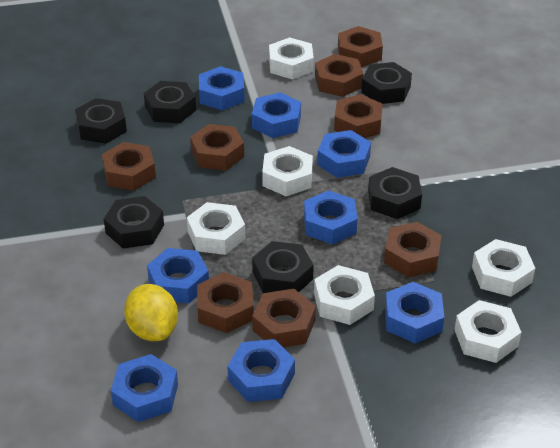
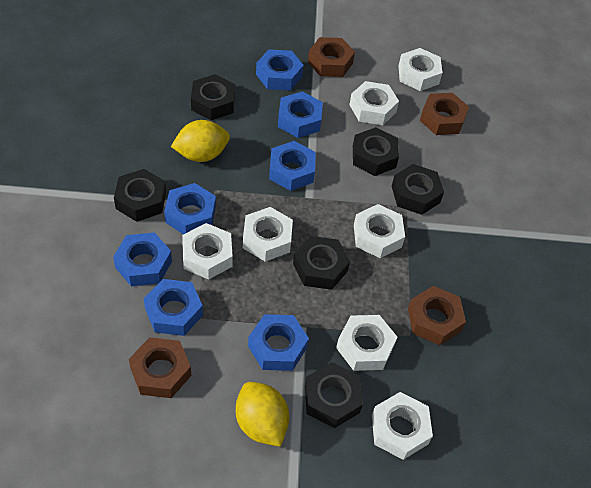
blue nut: 8 -> 7
brown nut: 8 -> 4
white nut: 6 -> 7
yellow lemon: 1 -> 2

